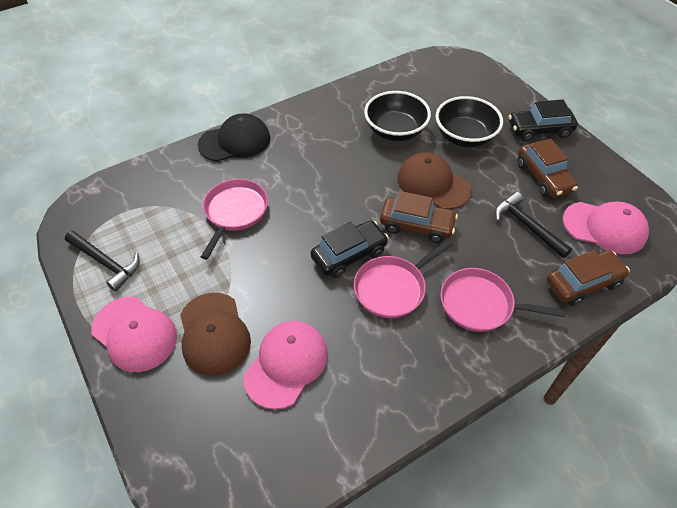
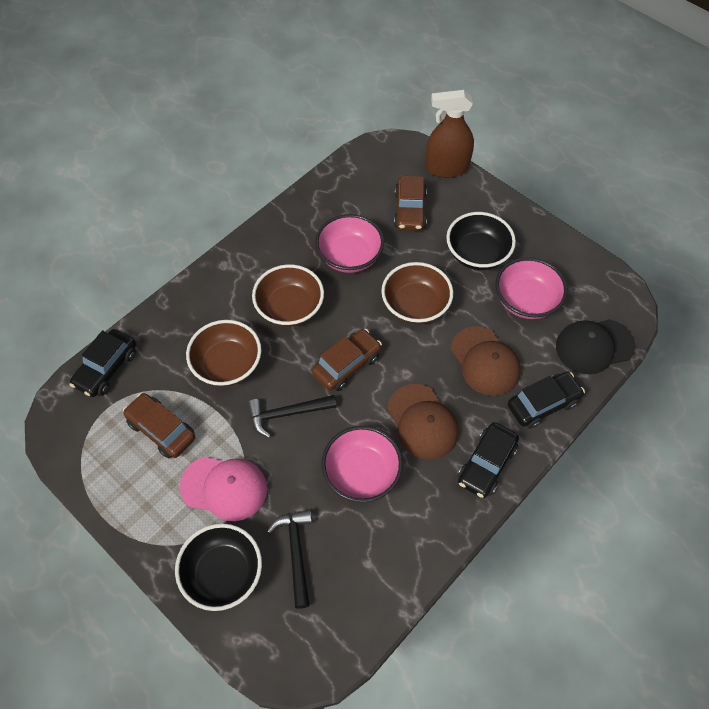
black car: 2 -> 3
brown bowl: 0 -> 3
brown spray bottle: 0 -> 1
pink bowl: 0 -> 3
pink cap: 3 -> 1
pink pan: 3 -> 0

